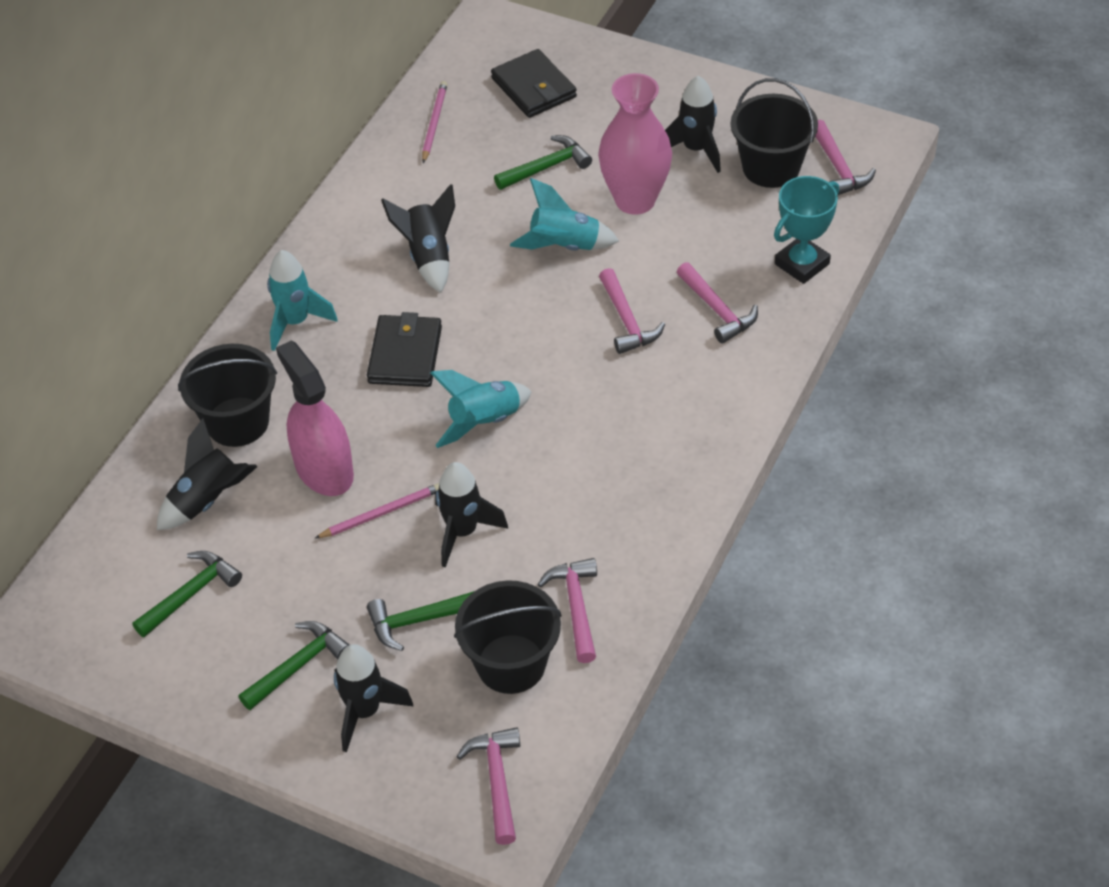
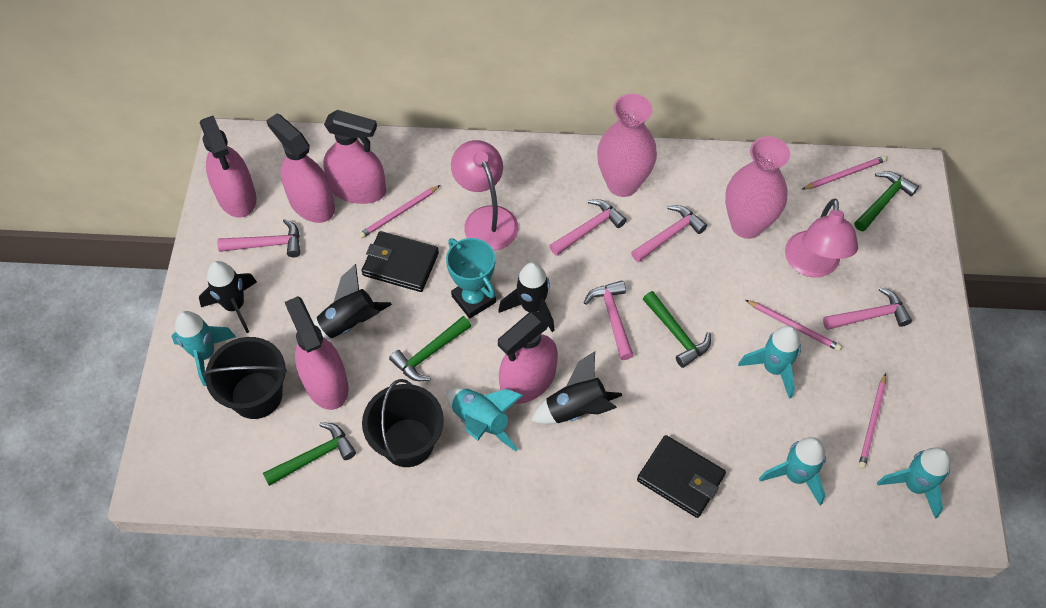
black bucket: 3 -> 2
black rocket: 5 -> 4
pink lamp: 0 -> 2
pink pencil: 2 -> 4
pink spray bottle: 1 -> 5
pink vase: 1 -> 2
turquoise rocket: 3 -> 5

